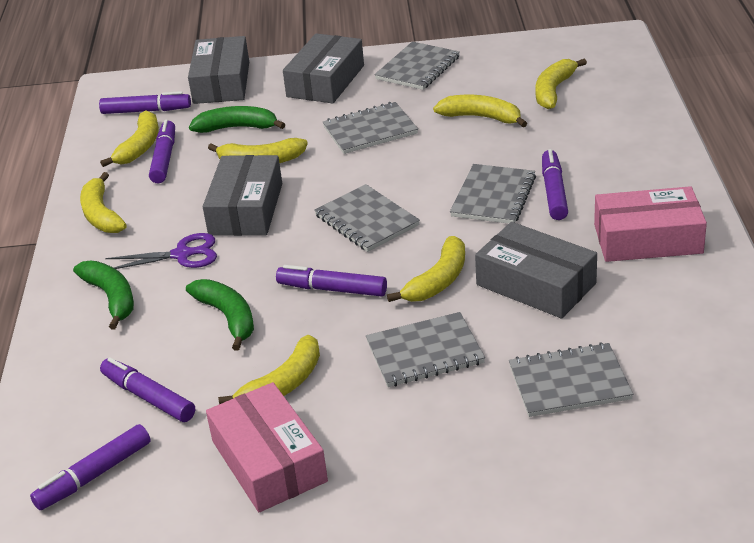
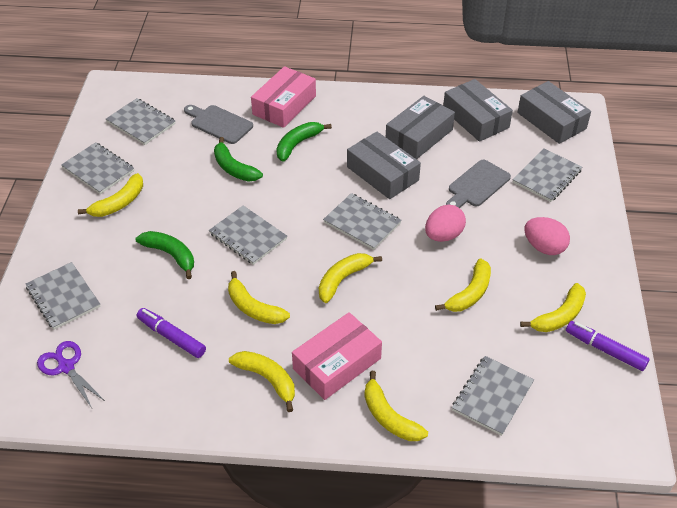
grey cutting board: 0 -> 2
grey notebook: 6 -> 7
pink egg: 0 -> 2
purple marker: 6 -> 2

